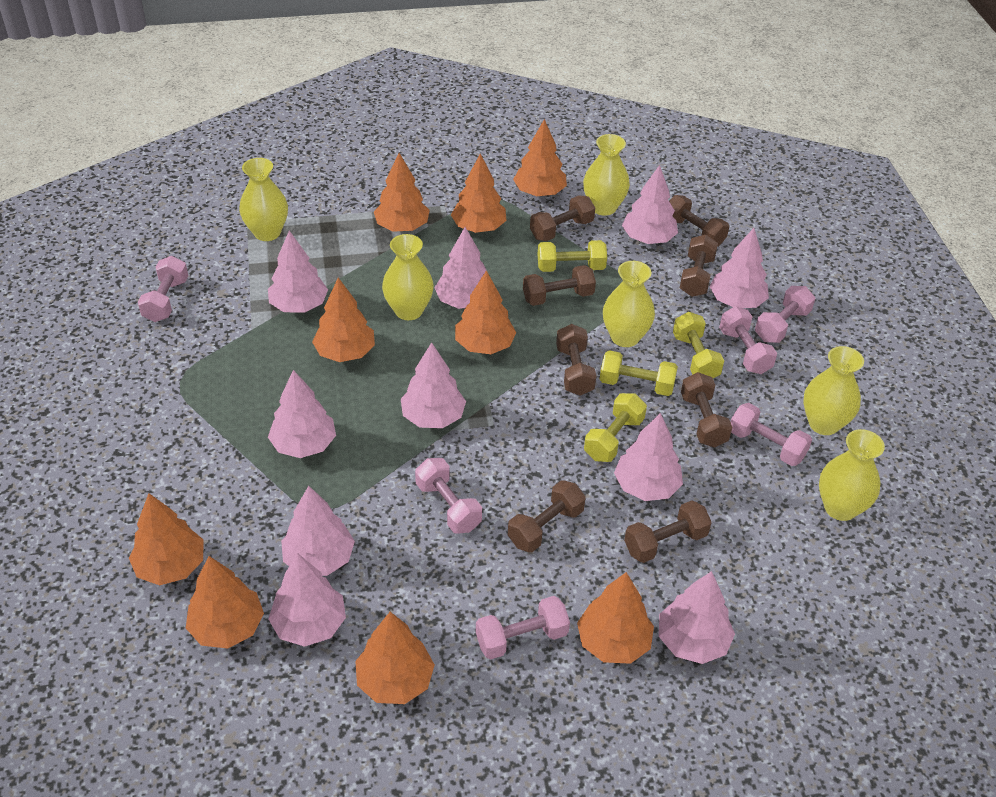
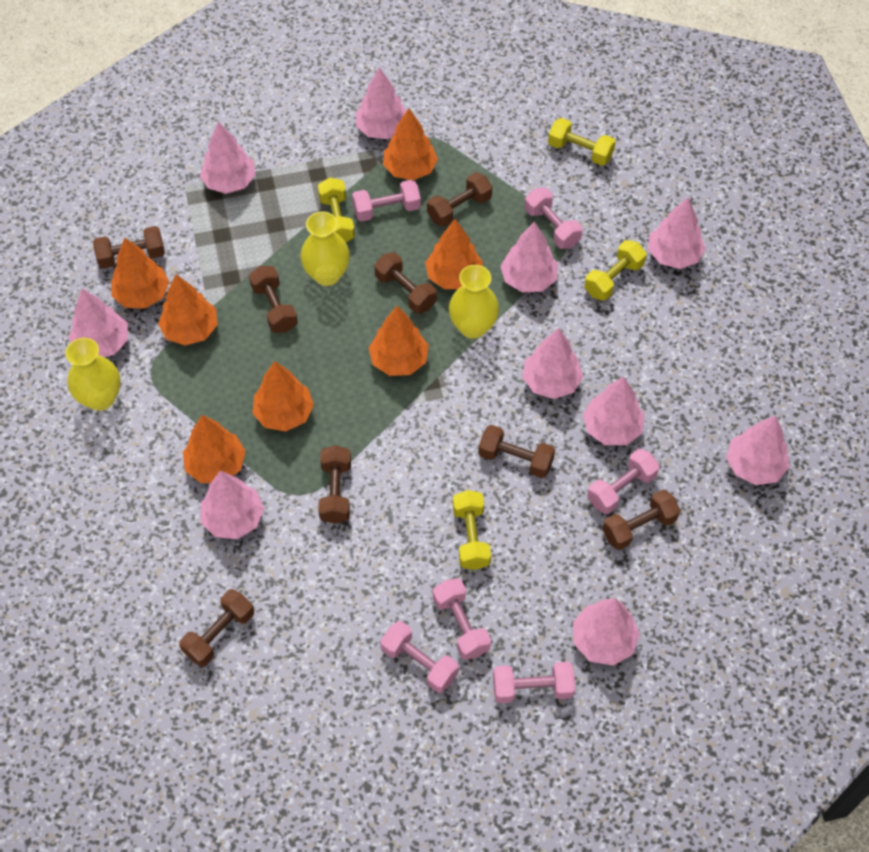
orange tree: 9 -> 7
yellow vase: 6 -> 3

